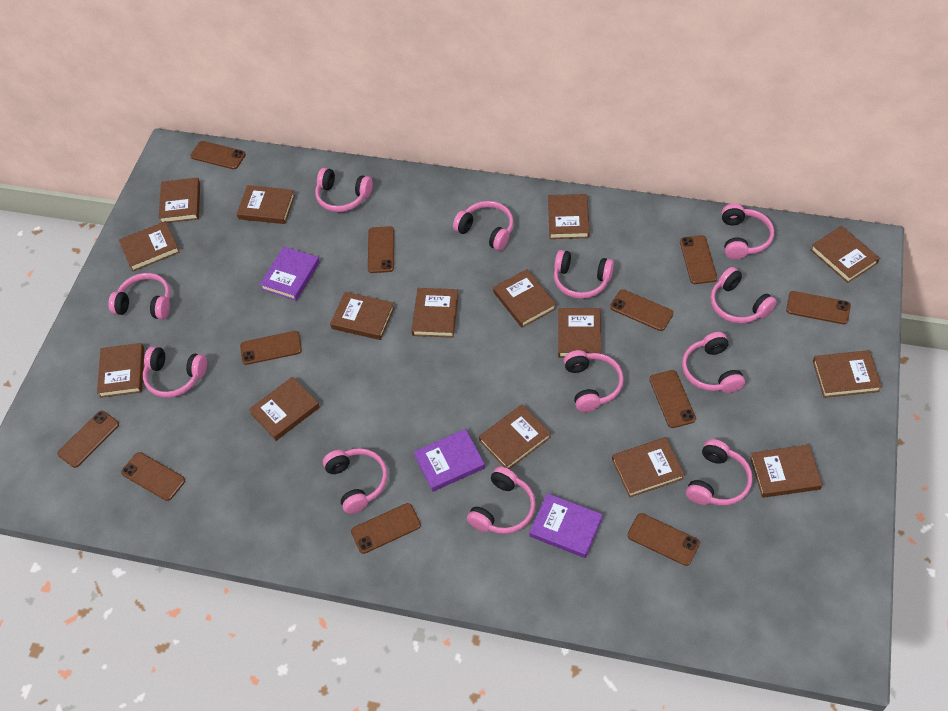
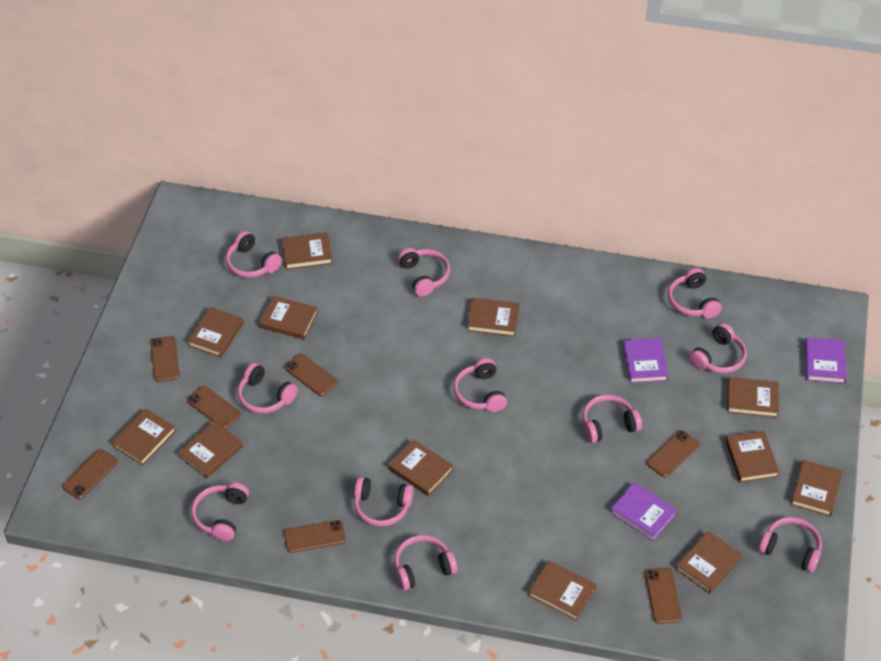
brown book: 15 -> 12
brown phone: 11 -> 7
pink headphones: 12 -> 11

